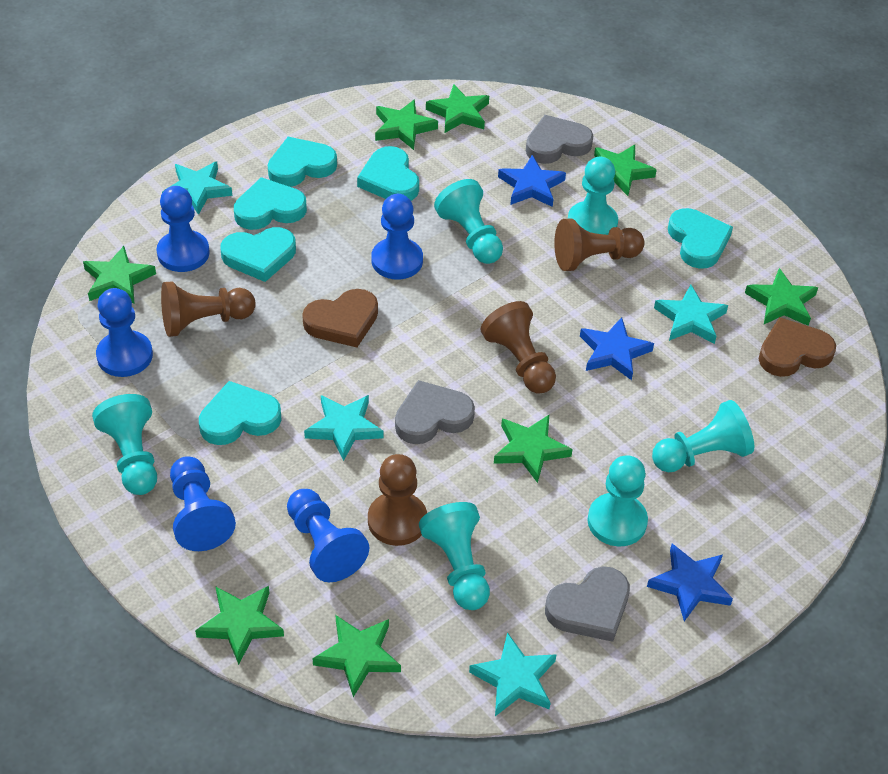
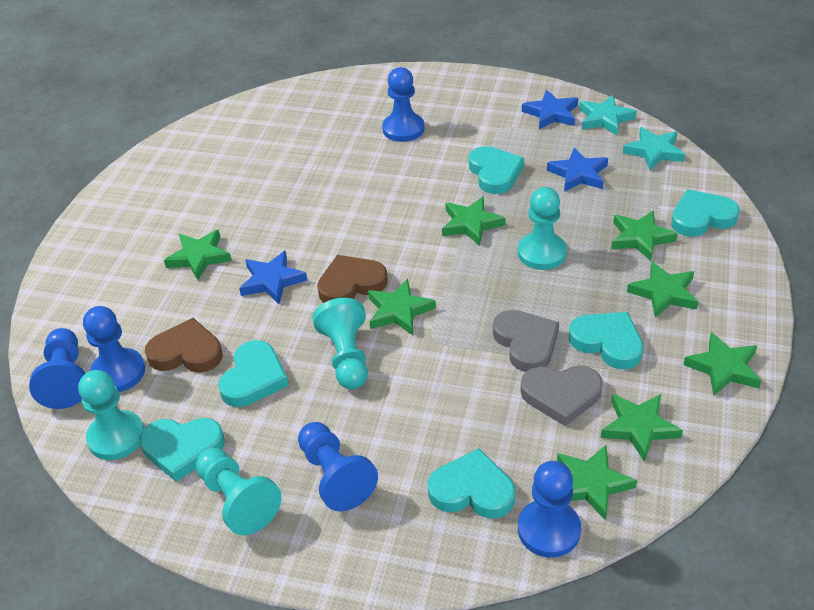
brown pawn: 4 -> 0
grey heart: 3 -> 2
turquoise pawn: 6 -> 4
turquoise star: 4 -> 2

